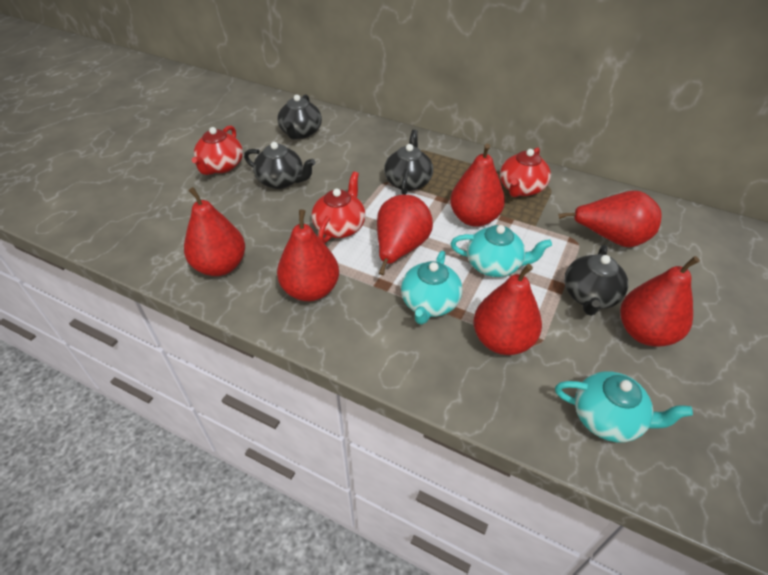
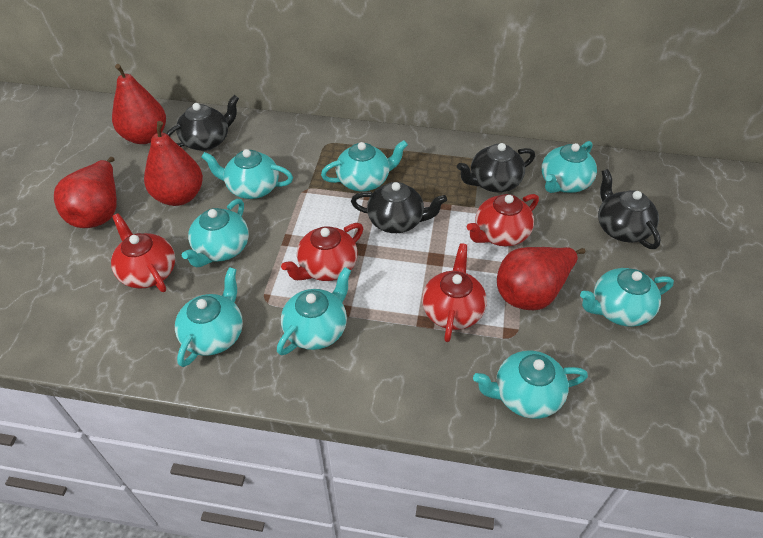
red pear: 7 -> 4
red teapot: 3 -> 4
turquoise teapot: 3 -> 8

